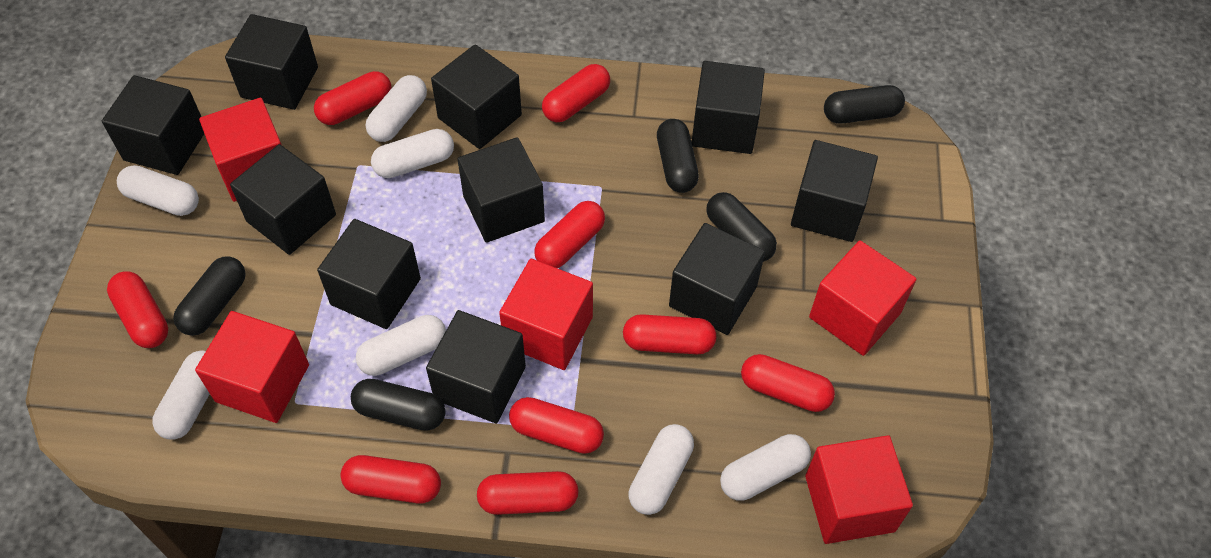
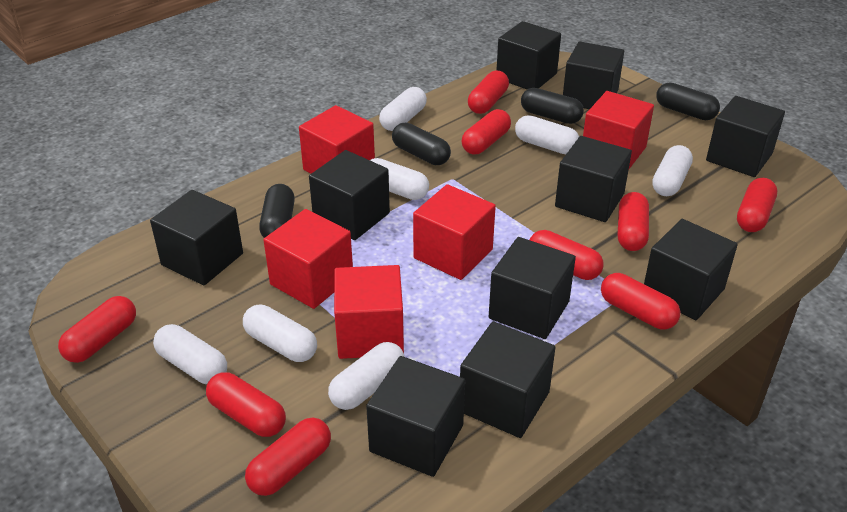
black capsule: 5 -> 4

